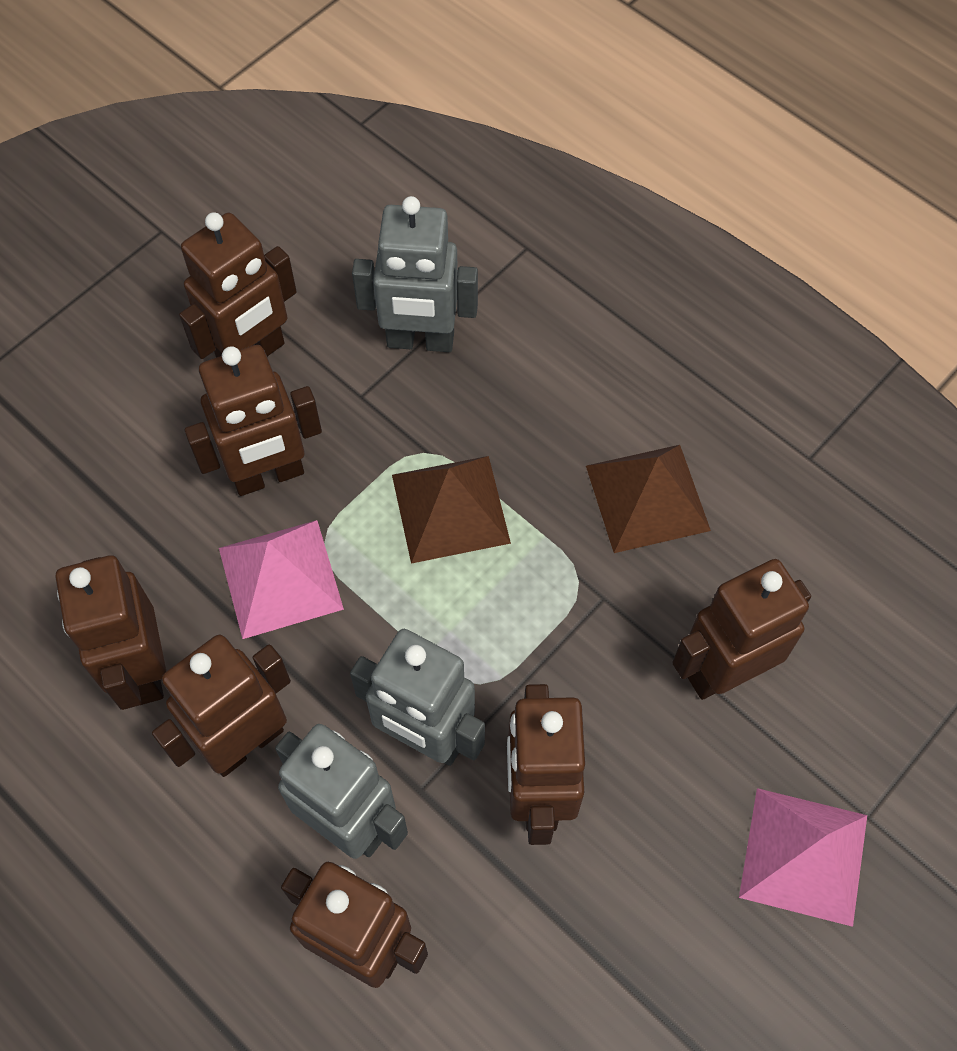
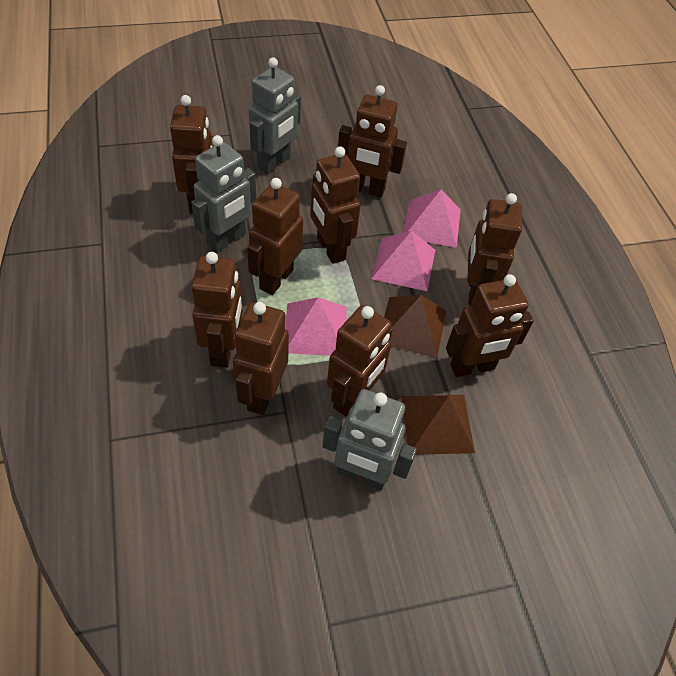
brown robot: 7 -> 9
pink pyramid: 2 -> 3

